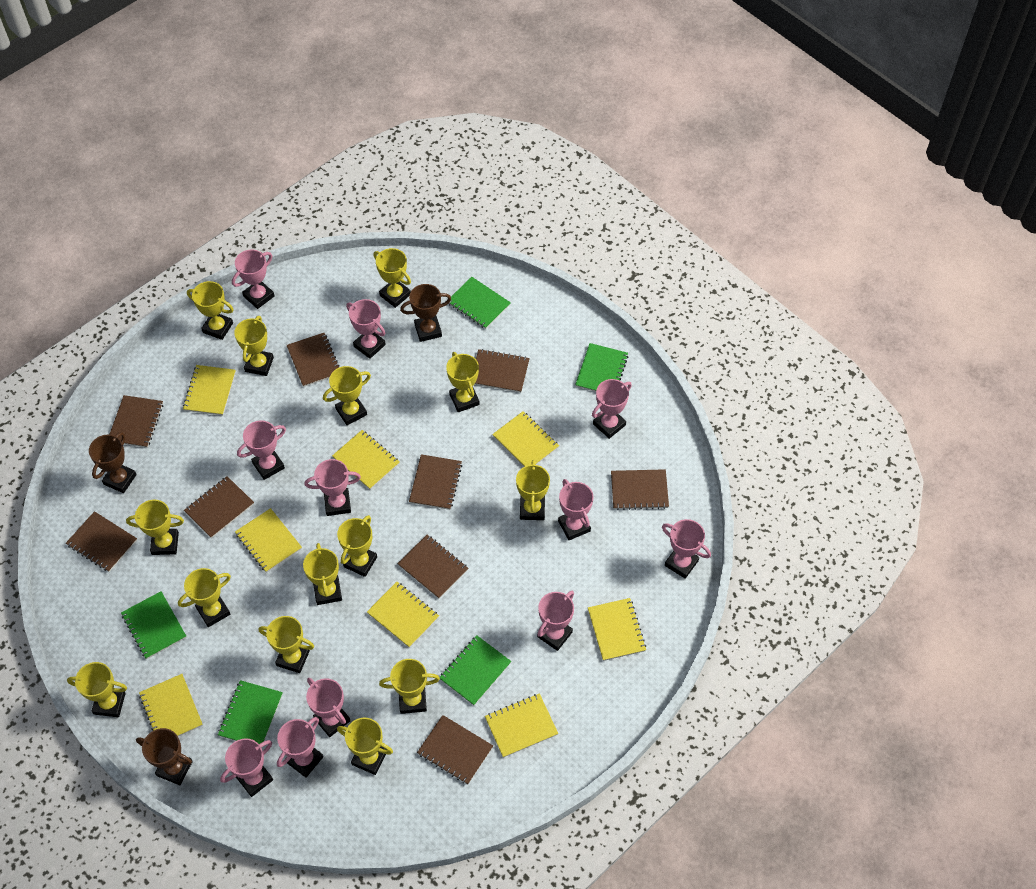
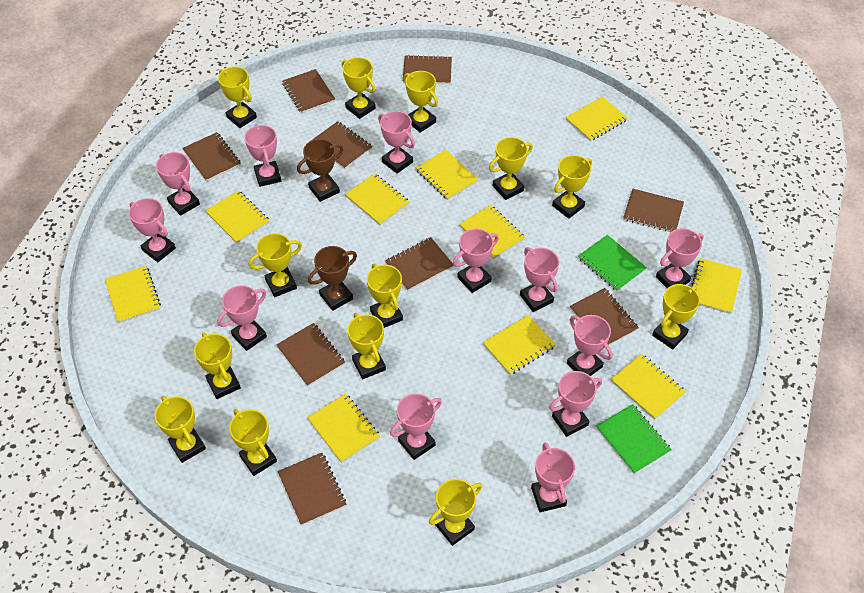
brown trophy: 3 -> 2
green notebook: 5 -> 2
pink trophy: 11 -> 12
yellow notebook: 8 -> 10
yellow trophy: 14 -> 13

